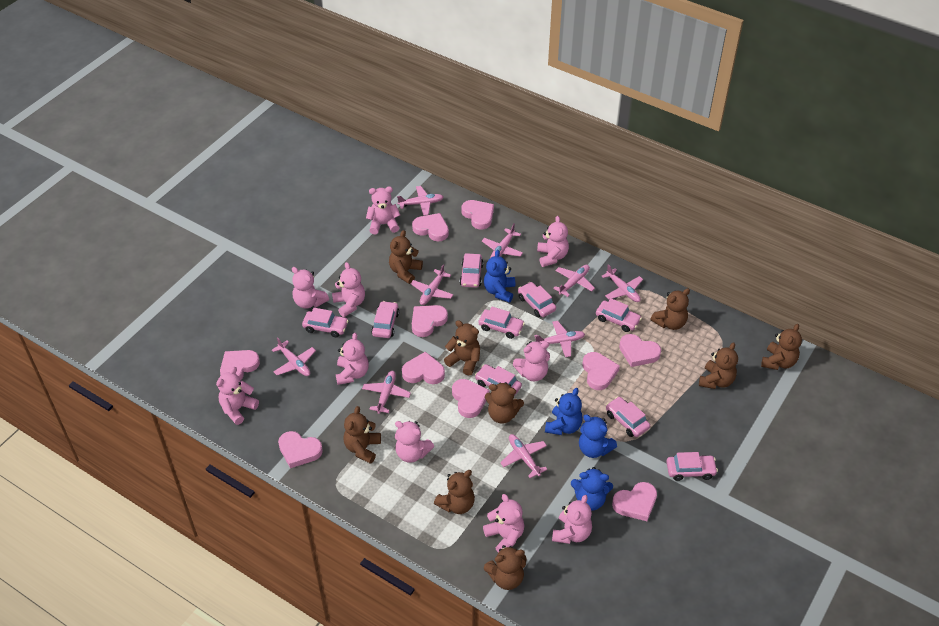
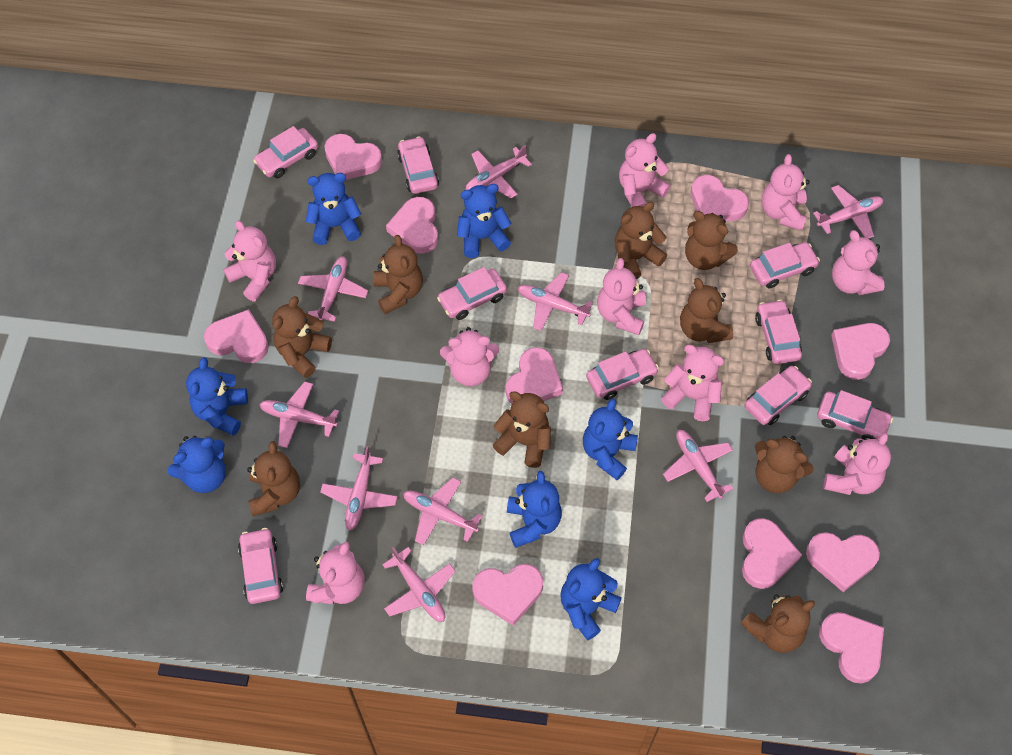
blue teddy bear: 4 -> 7
pink teddy bear: 10 -> 9

